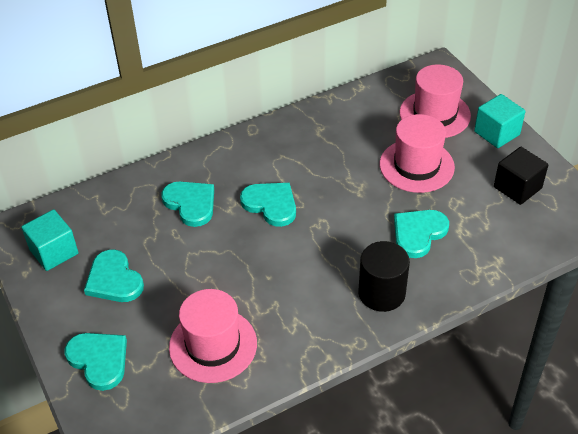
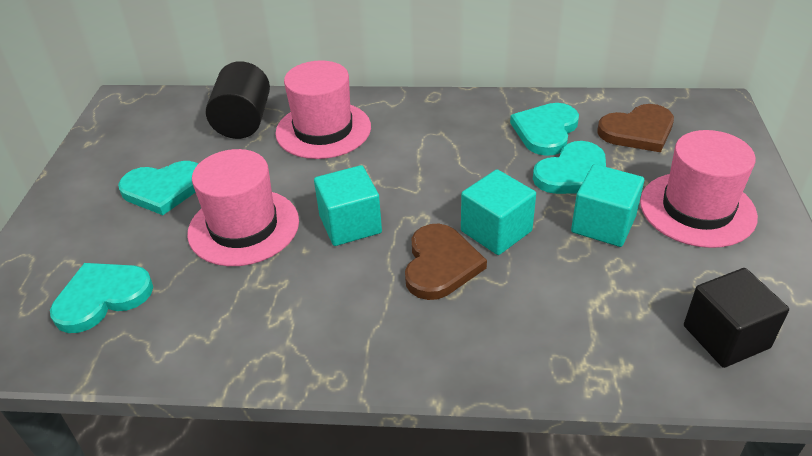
brown heart: 0 -> 2
turquoise cube: 2 -> 3
turquoise heart: 5 -> 4

